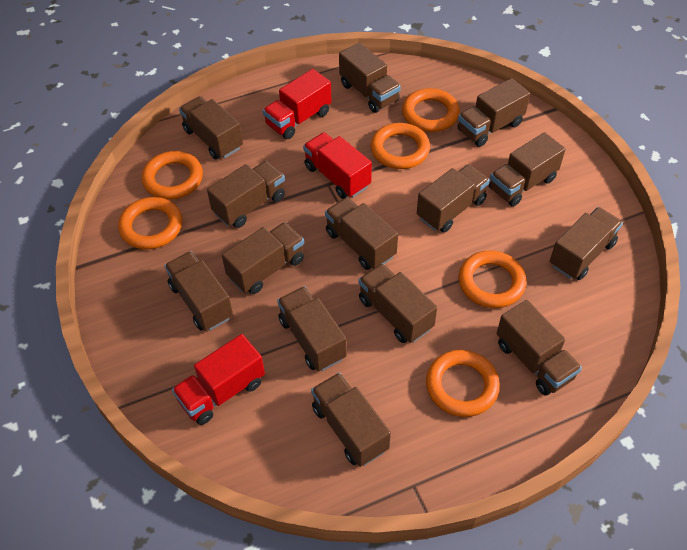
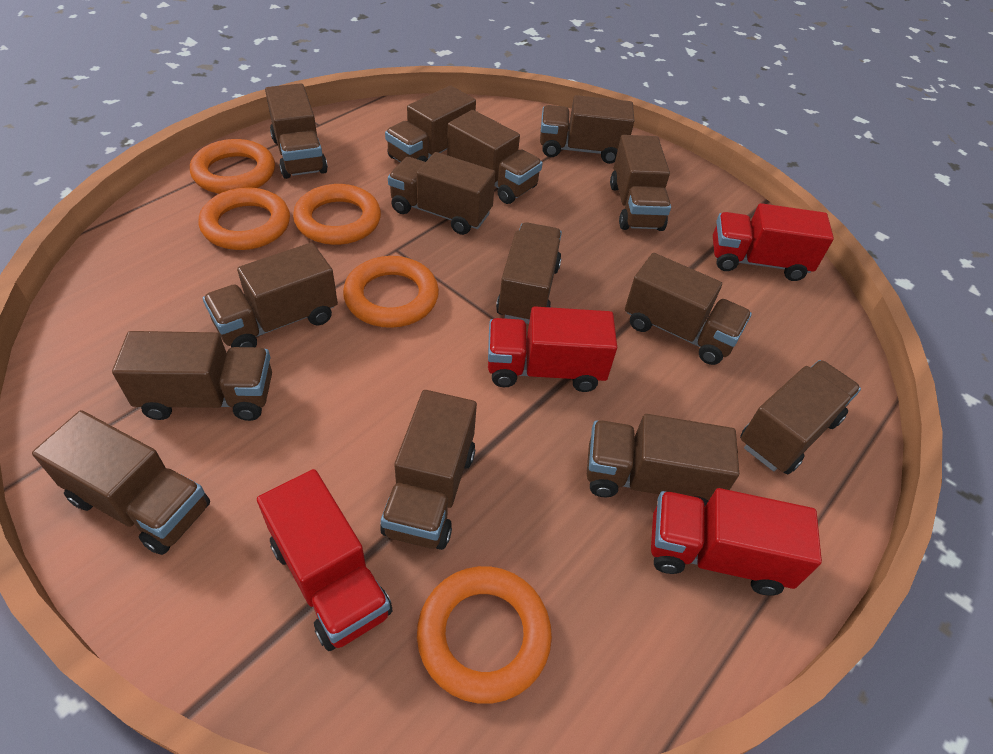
orange ring: 6 -> 5
red truck: 3 -> 4

